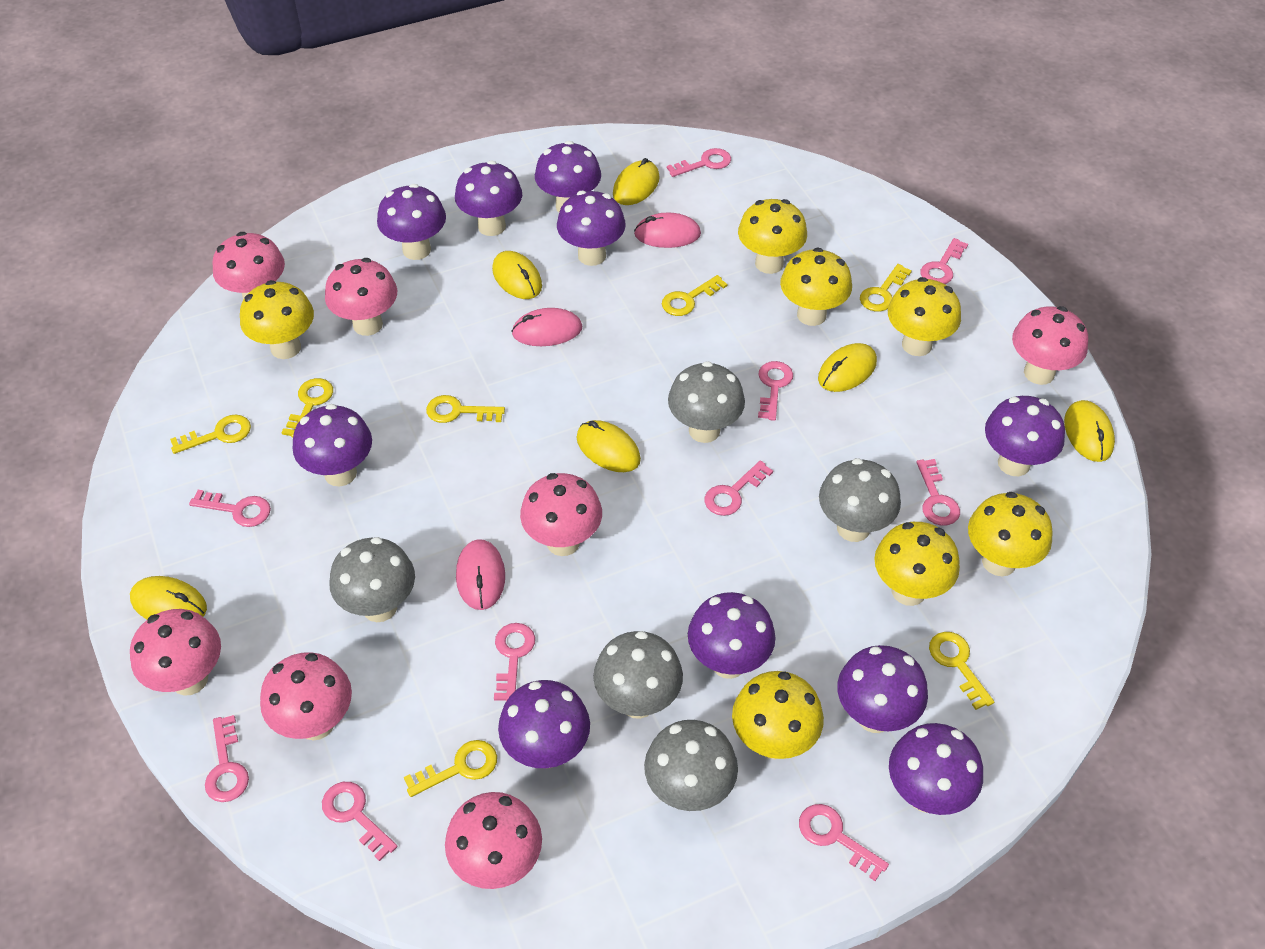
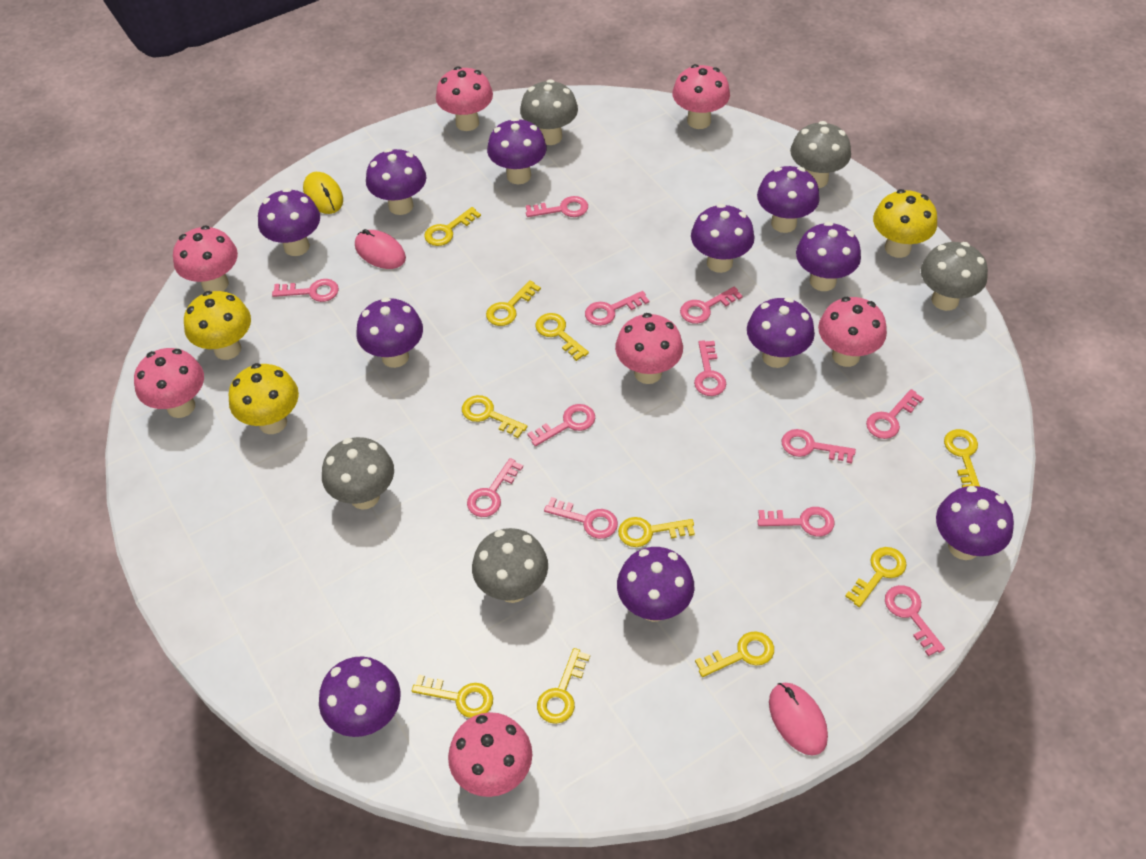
pink key: 10 -> 12
pink mouse: 3 -> 2
purple mushroom: 10 -> 11
yellow key: 7 -> 10
yellow mouse: 6 -> 1
yellow mushroom: 7 -> 3

